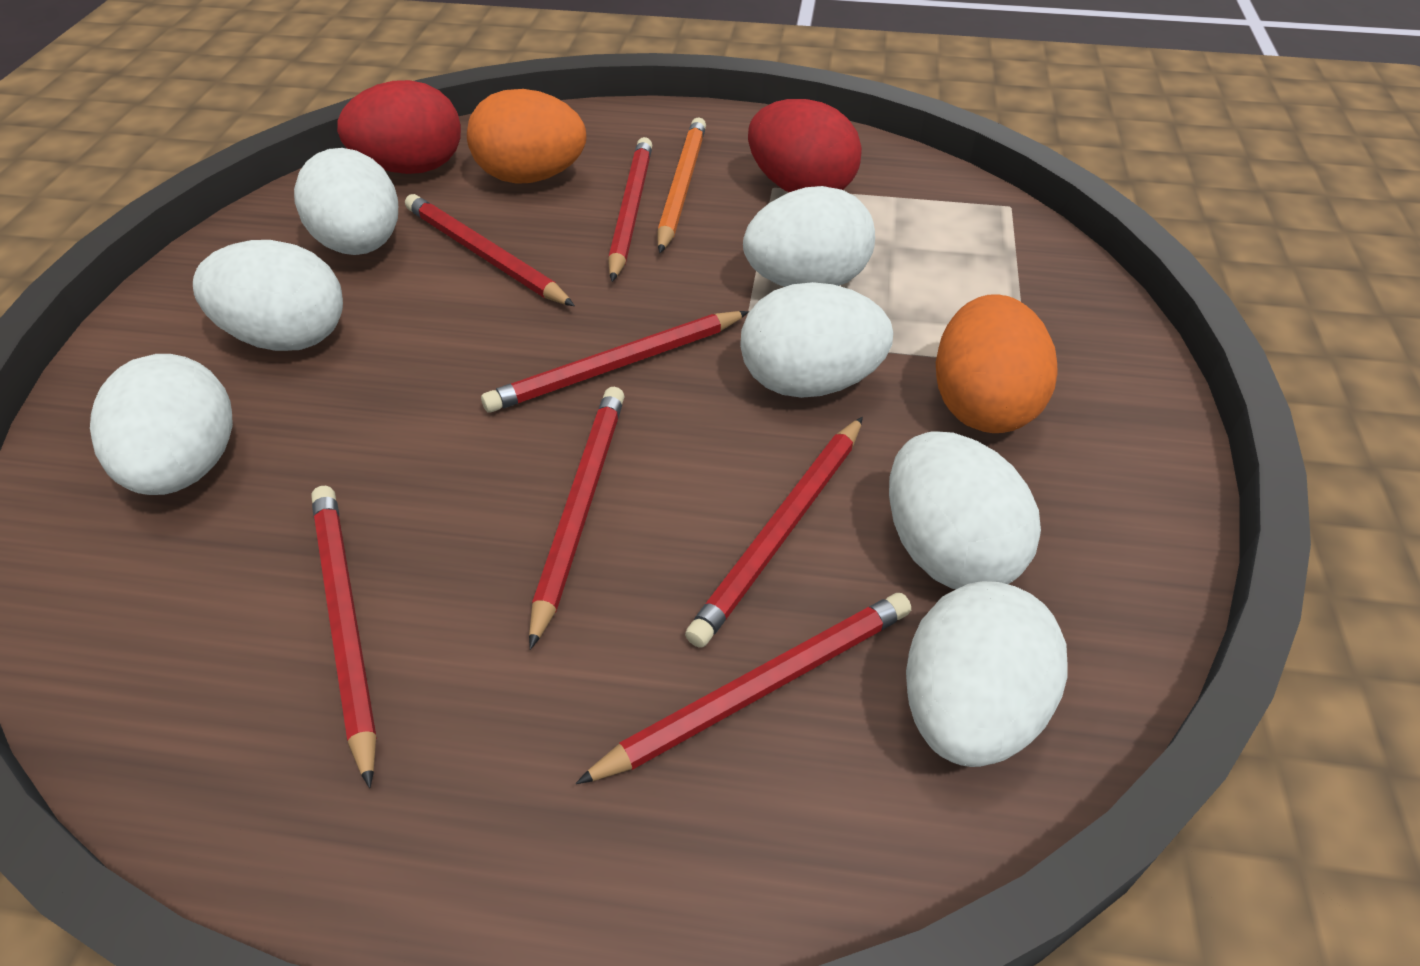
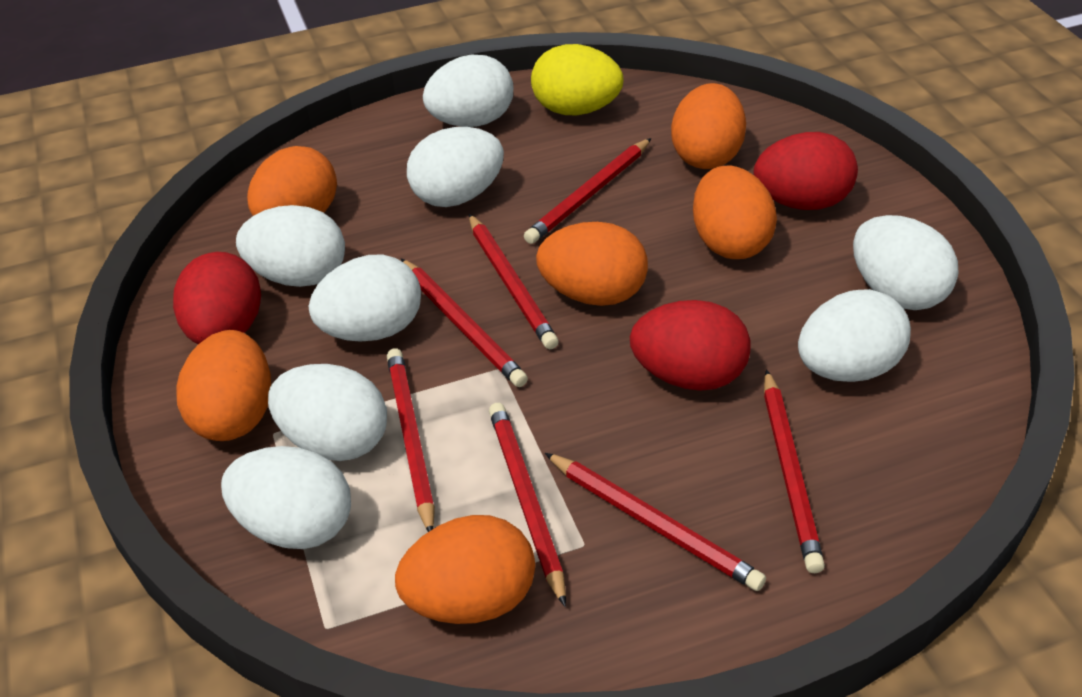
orange egg: 2 -> 6
orange pencil: 1 -> 0
red egg: 2 -> 3
white egg: 7 -> 8
yellow egg: 0 -> 1

